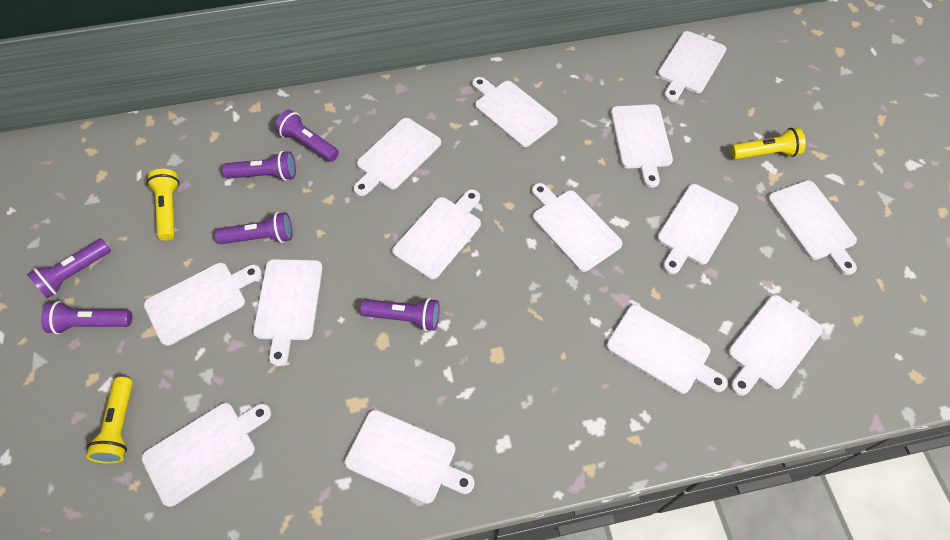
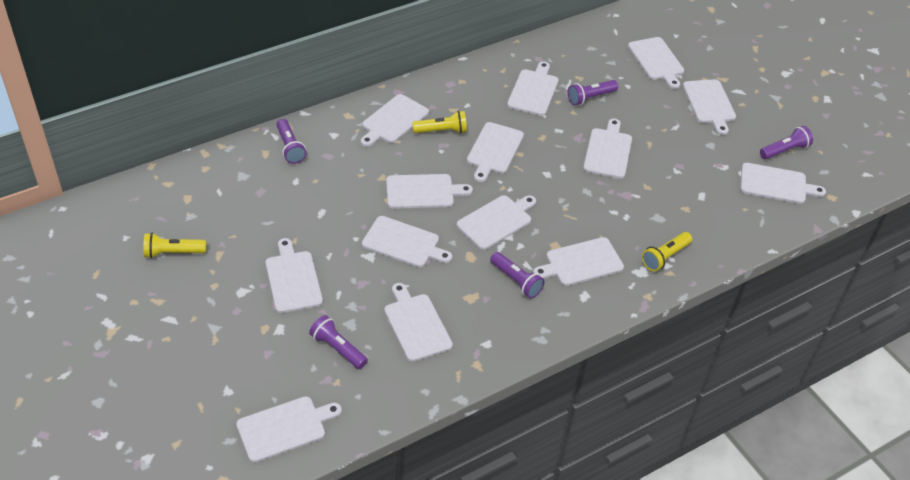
purple flashlight: 6 -> 5

